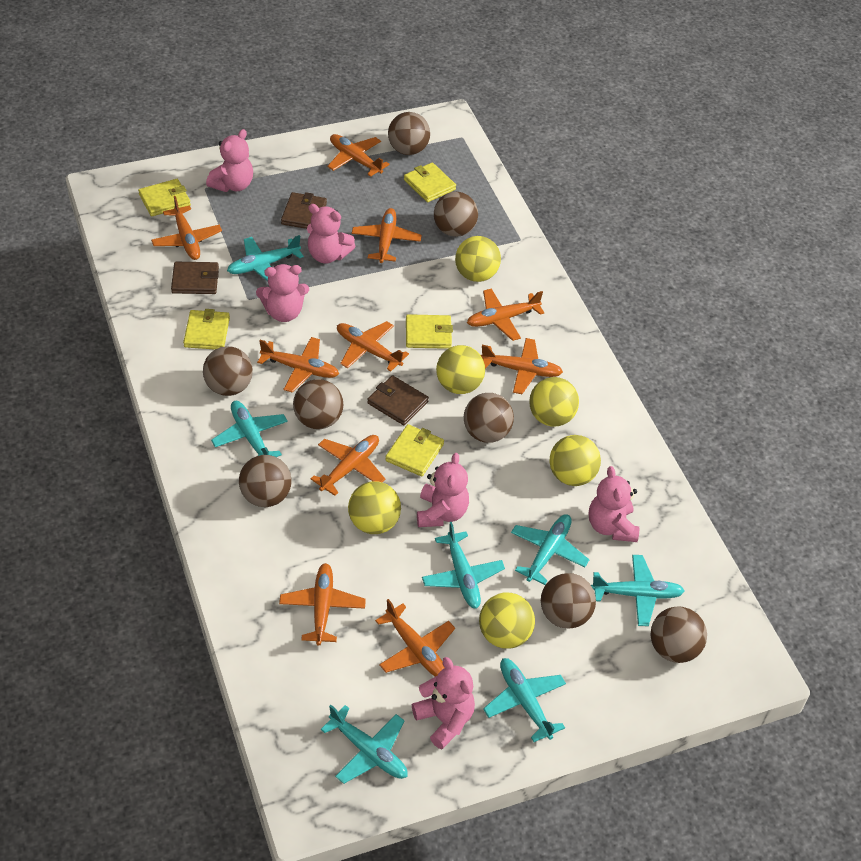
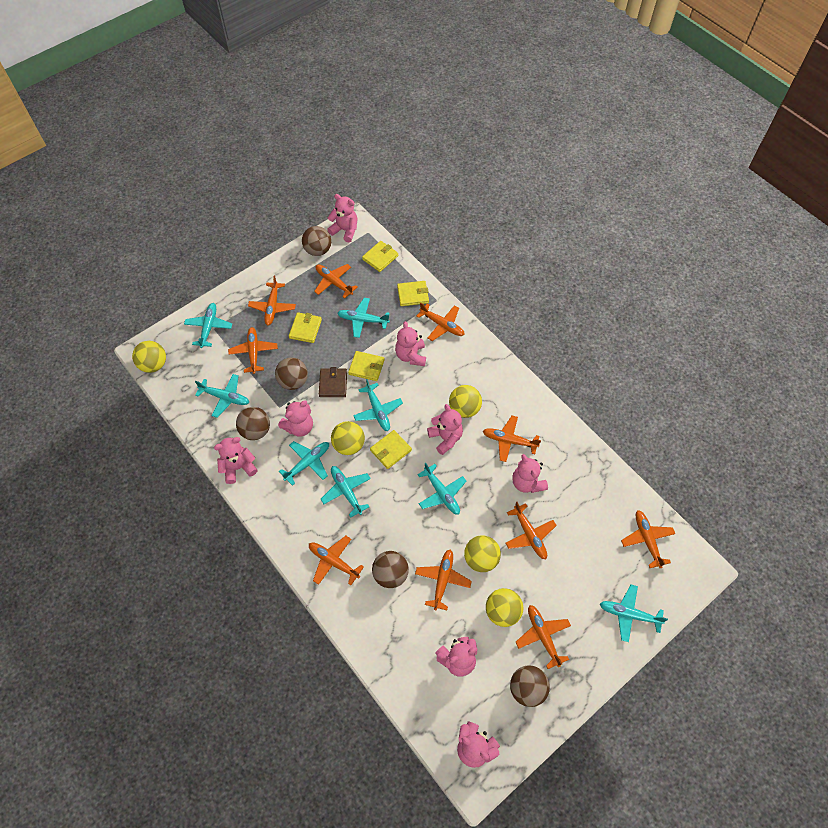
brown ball: 8 -> 5
brown wallet: 3 -> 1
pink teddy bear: 6 -> 8
turquoise plane: 7 -> 8
yellow ball: 6 -> 5

